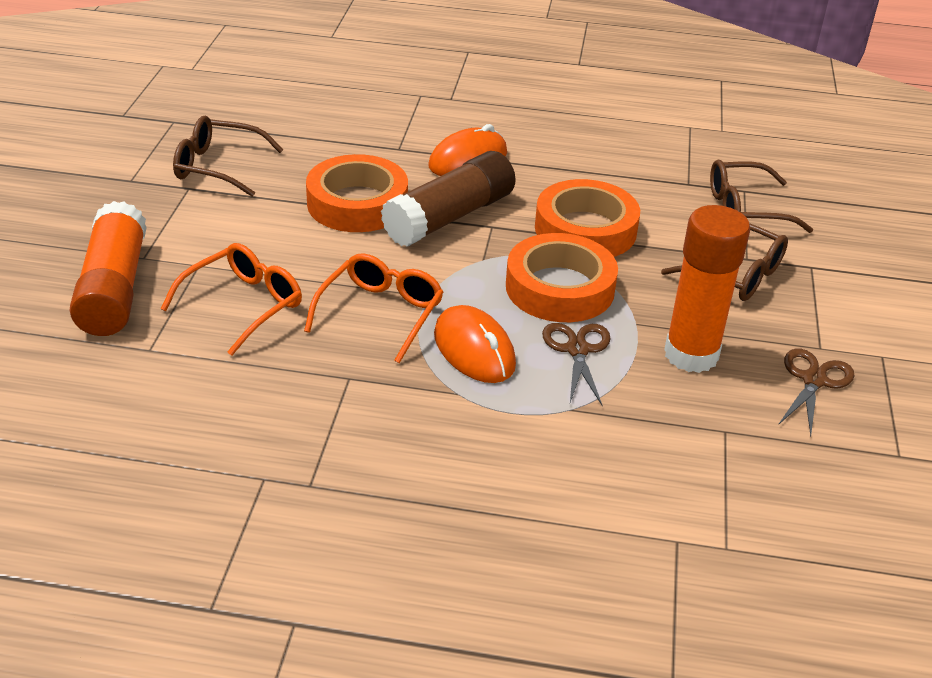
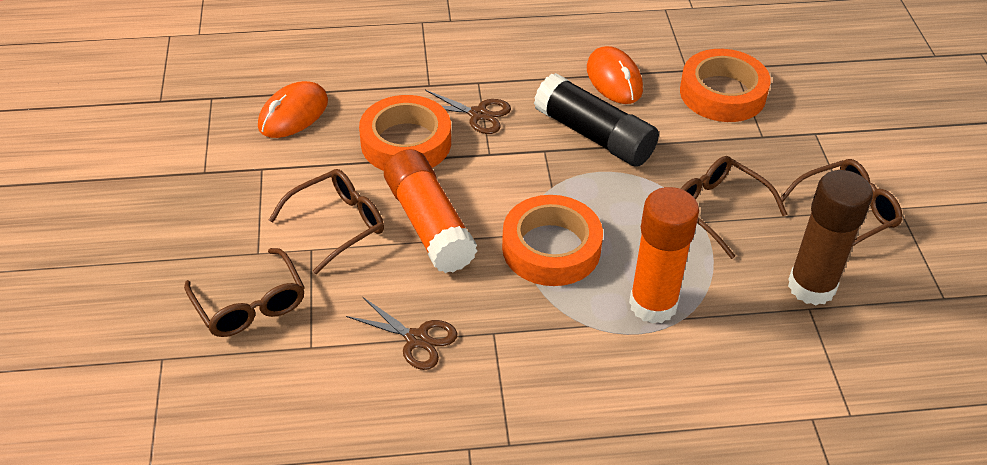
black glue stick: 0 -> 1
brown glasses: 3 -> 4
orange glasses: 2 -> 0

